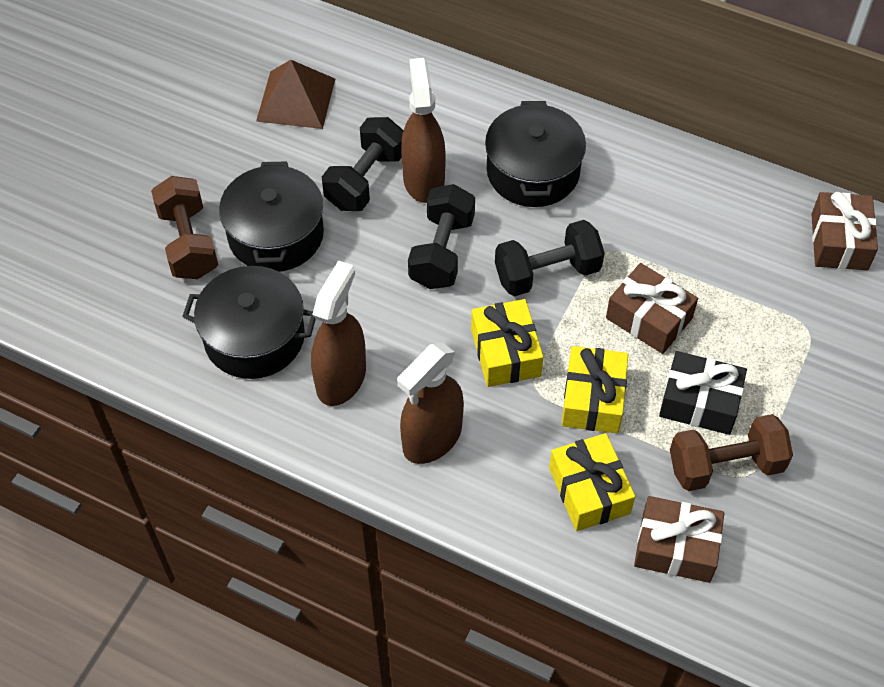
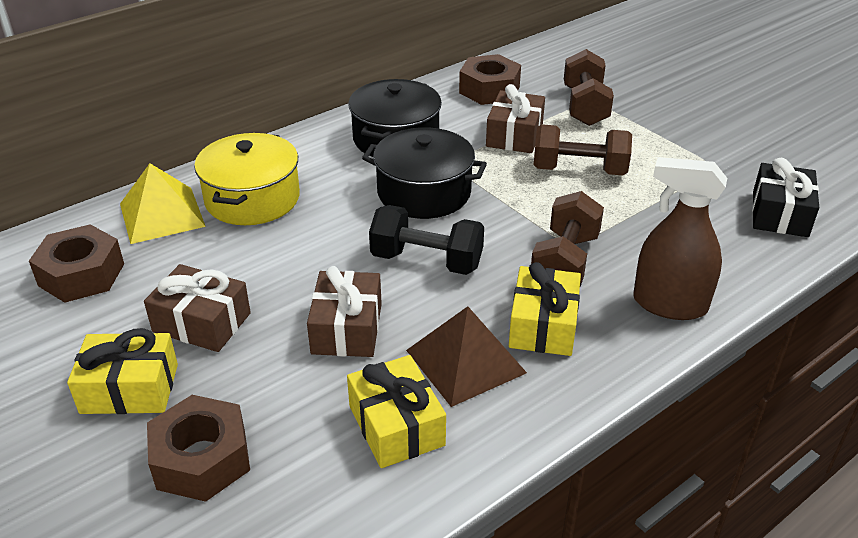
black dumbbell: 3 -> 1
black pot: 3 -> 2
brown dumbbell: 2 -> 3
brown nut: 0 -> 3
brown spray bottle: 3 -> 1
yellow pot: 0 -> 1
yellow pyramid: 0 -> 1

